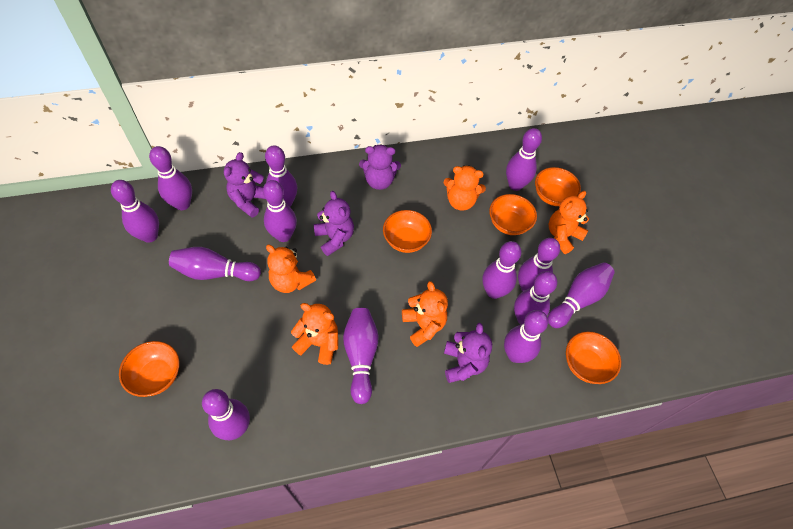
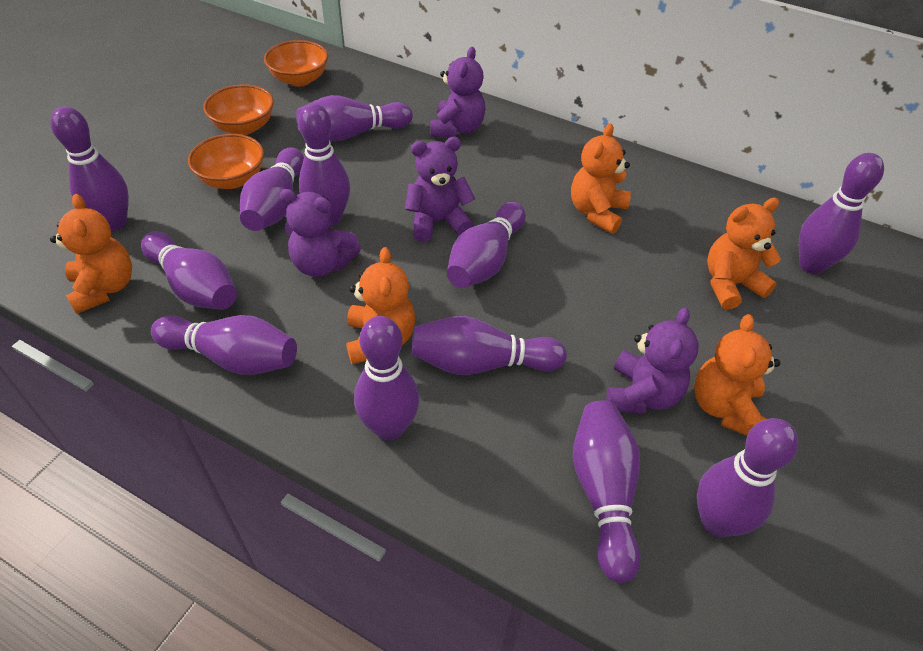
orange bowl: 5 -> 3
purple bowling pin: 13 -> 12

